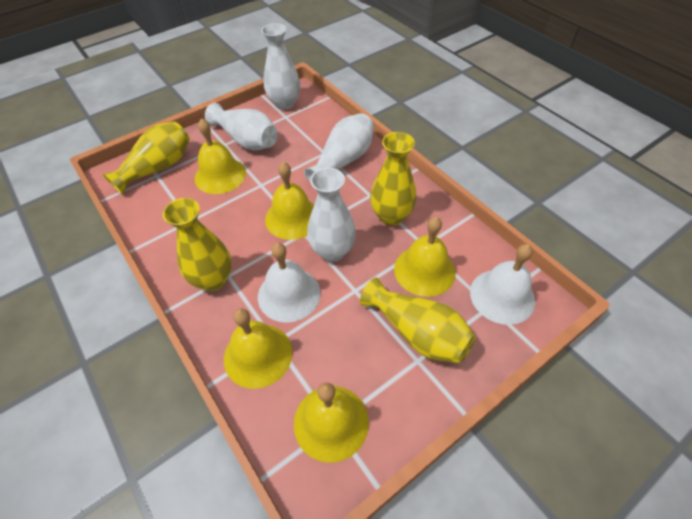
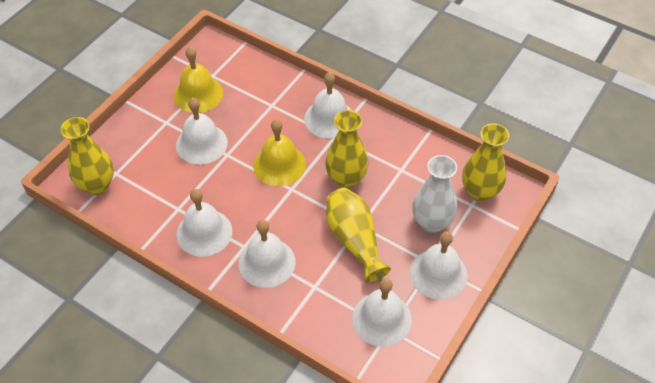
white bell: 2 -> 6
white vase: 4 -> 1
yellow bell: 5 -> 2

